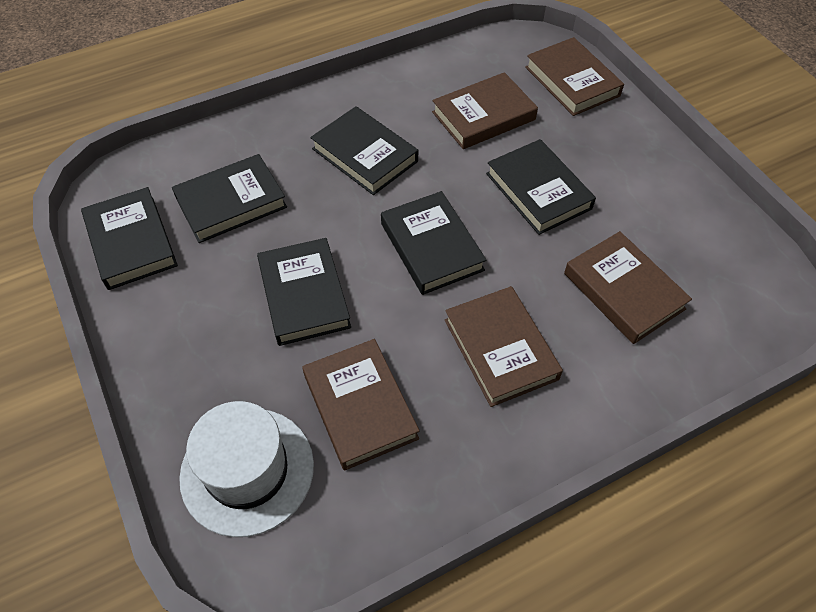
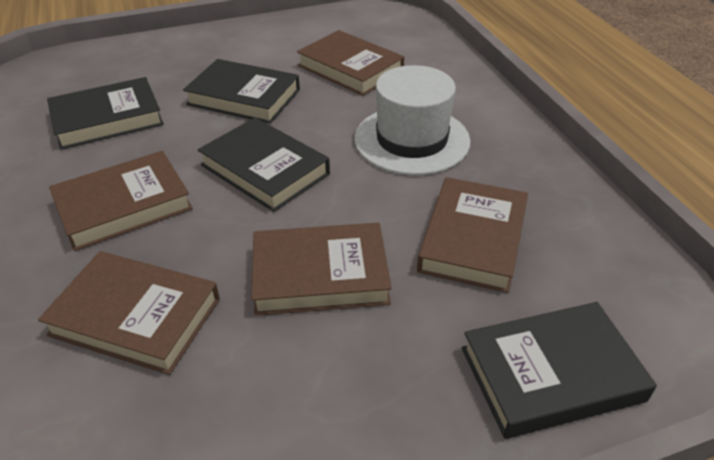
black book: 6 -> 4

